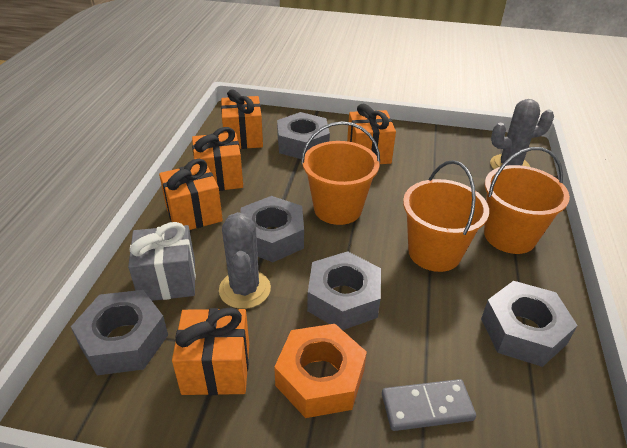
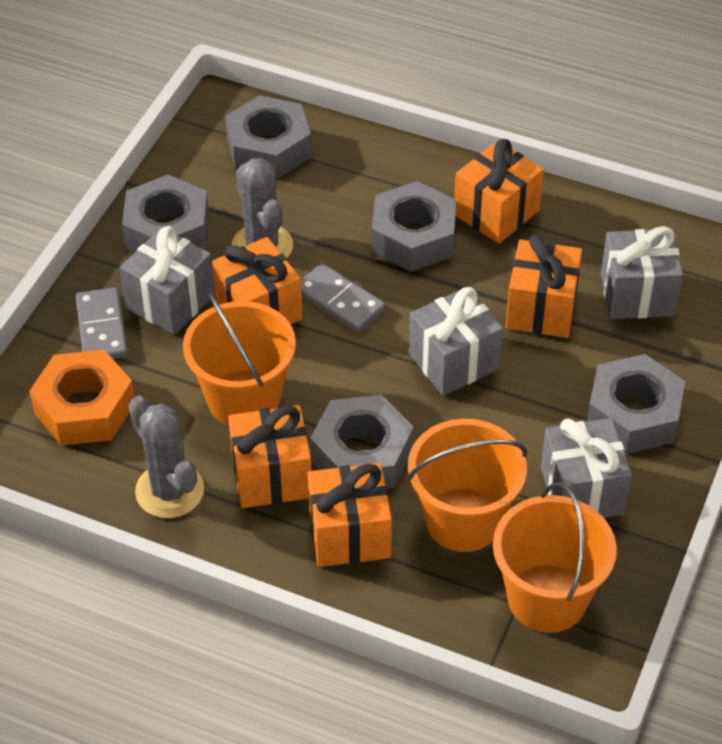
grey domino: 1 -> 2
grey gift: 1 -> 4

